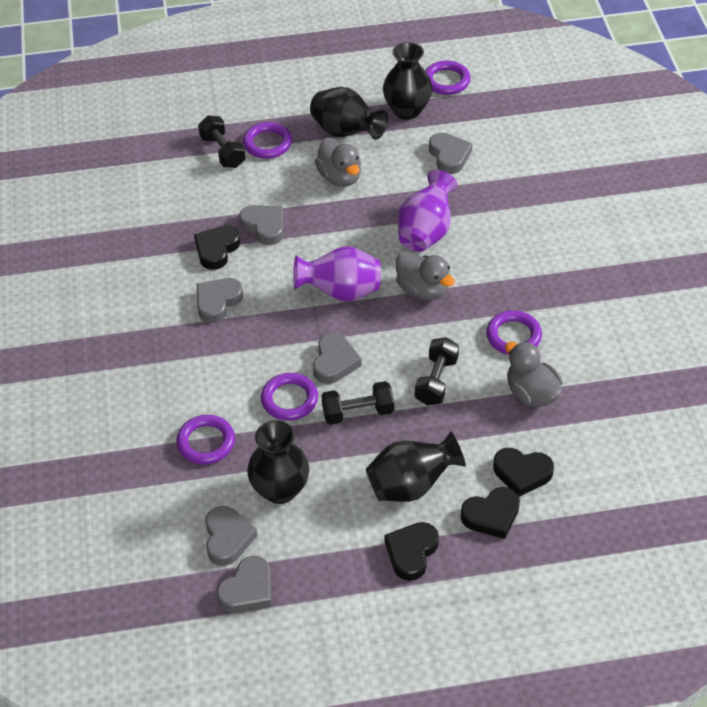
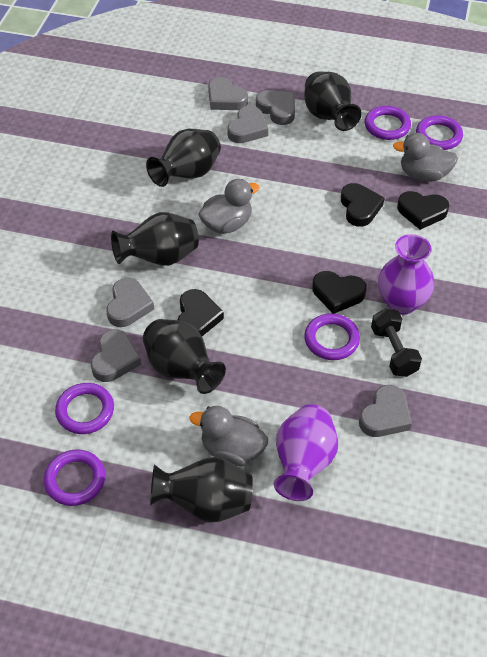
black dumbbell: 3 -> 1
black vase: 4 -> 5

